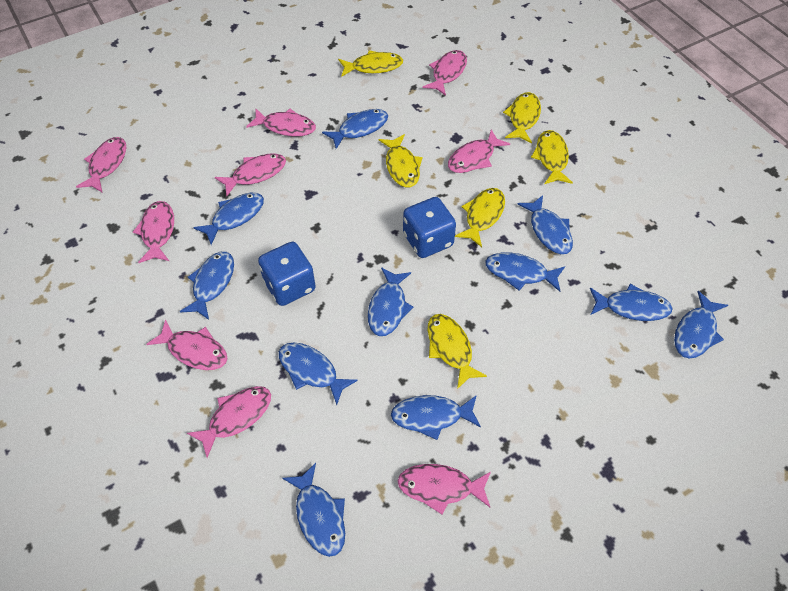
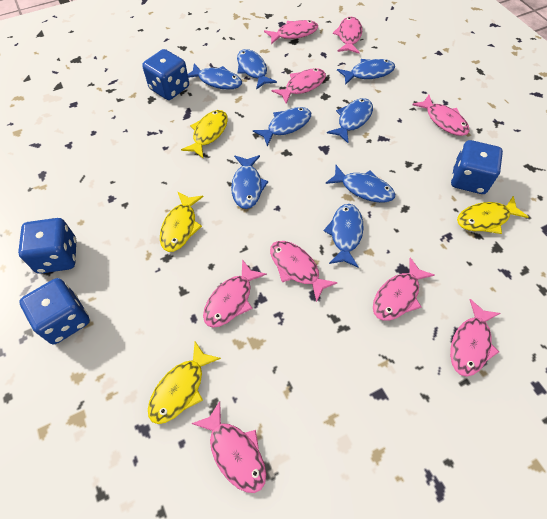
blue dice: 2 -> 4
blue fish: 11 -> 8
yellow fish: 6 -> 4

